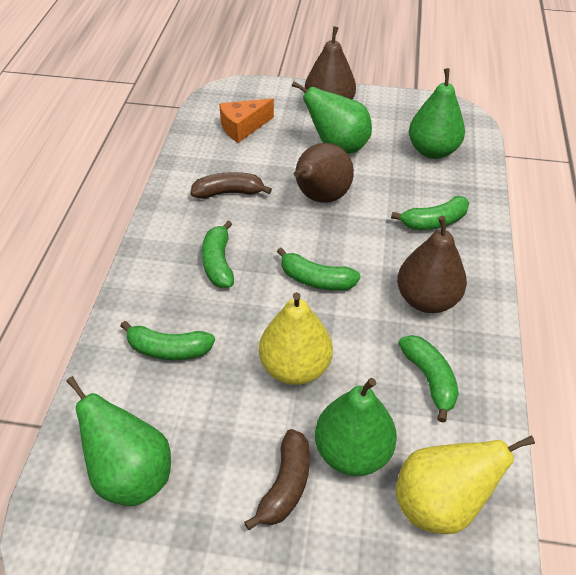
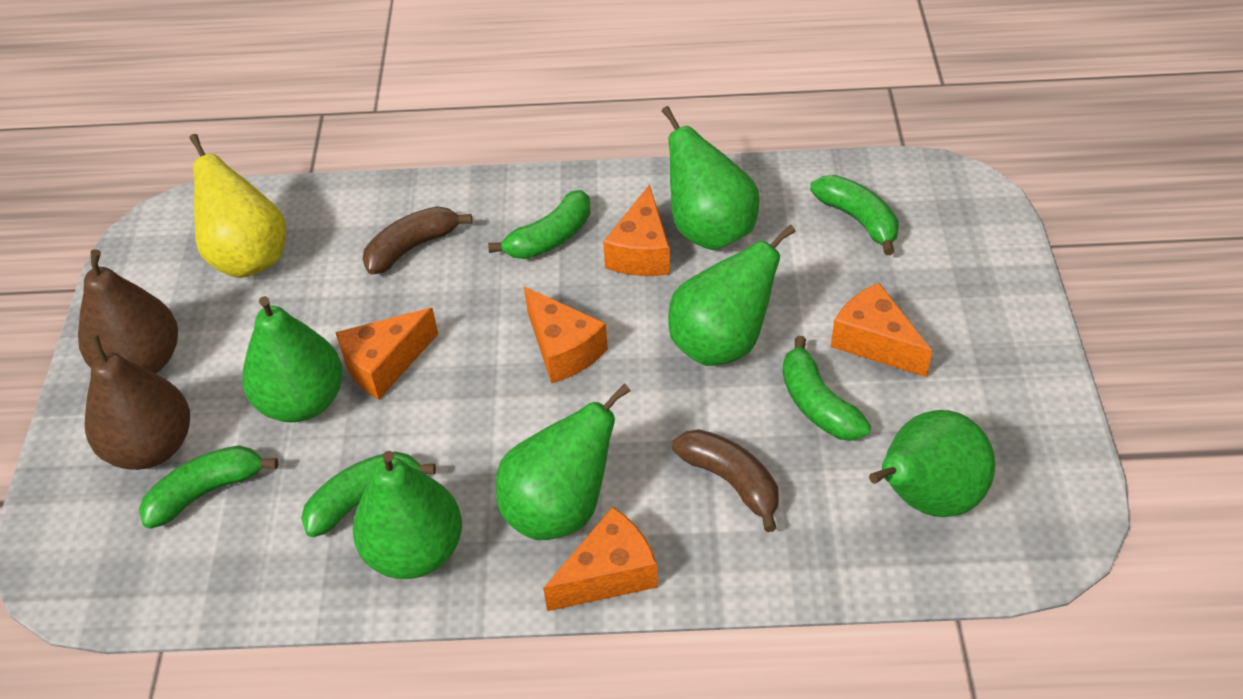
brown pear: 3 -> 2
green pear: 4 -> 6
orange cheese: 1 -> 5
yellow pear: 2 -> 1

